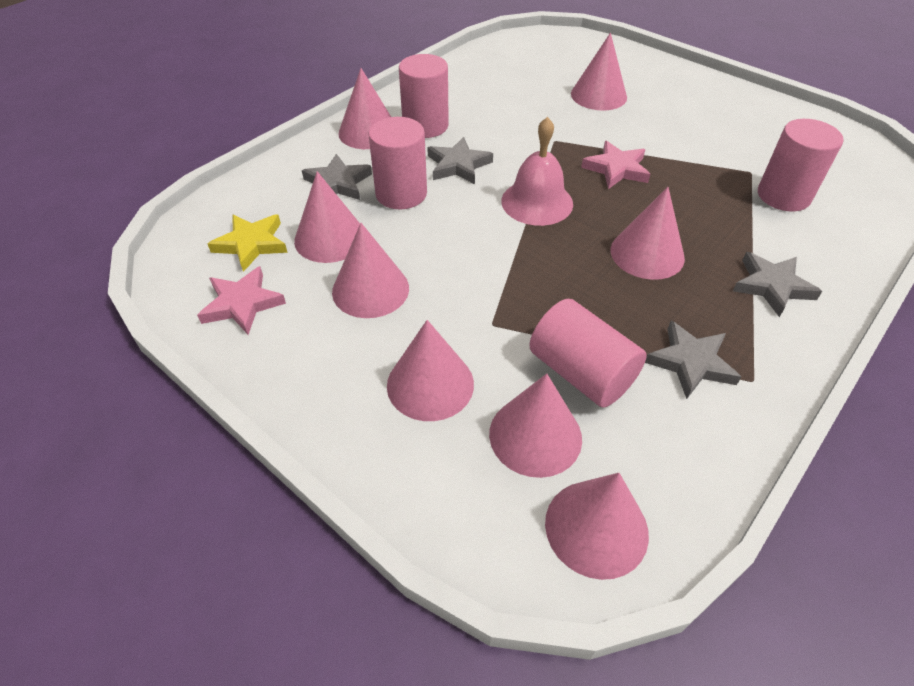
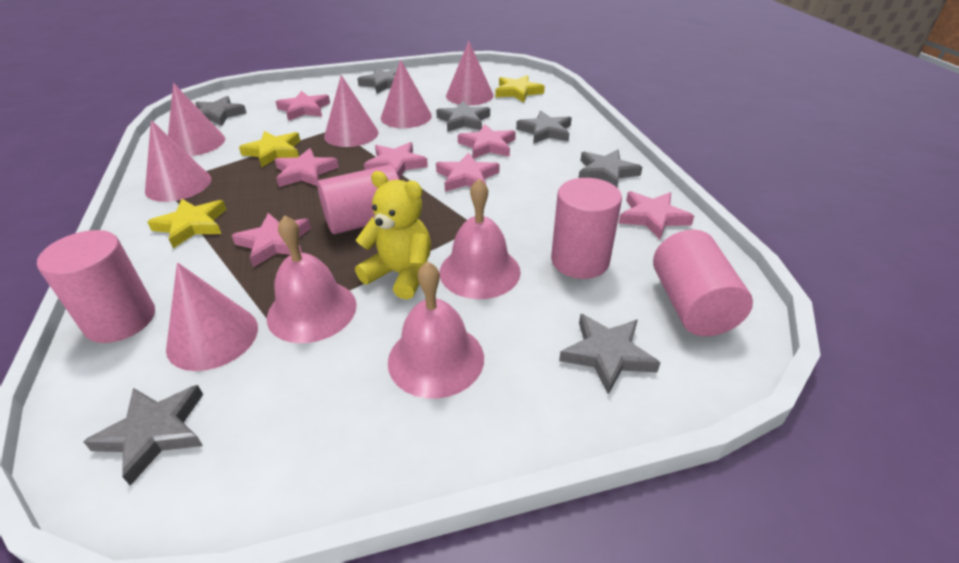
grey star: 4 -> 7
pink bell: 1 -> 3
pink cone: 8 -> 6
pink star: 2 -> 7
yellow star: 1 -> 3
yellow teddy bear: 0 -> 1

